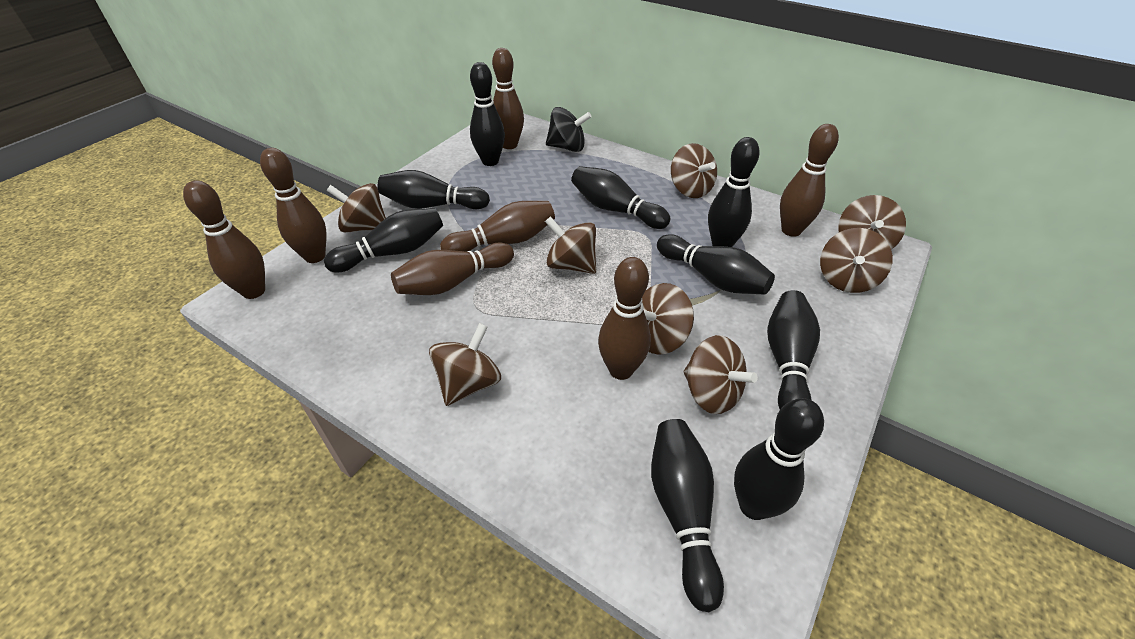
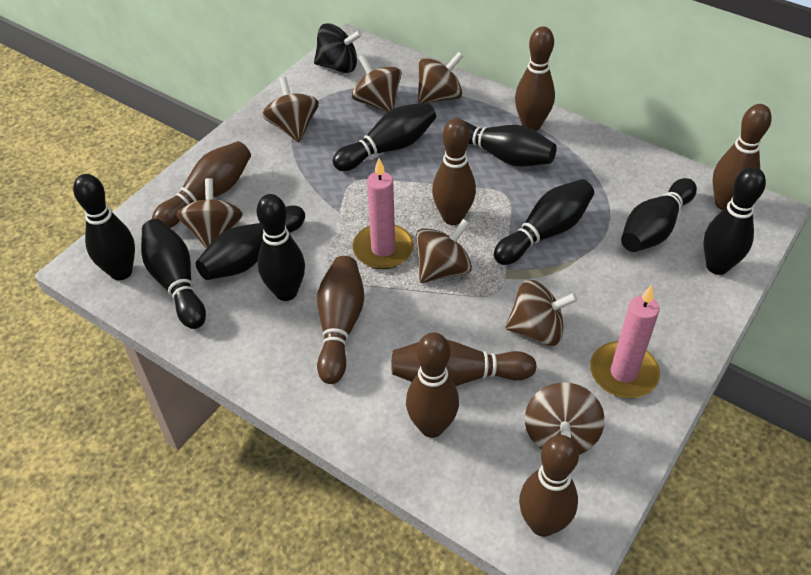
brown bowling pin: 7 -> 8
brown spinning top: 8 -> 7
pink candle: 0 -> 2

